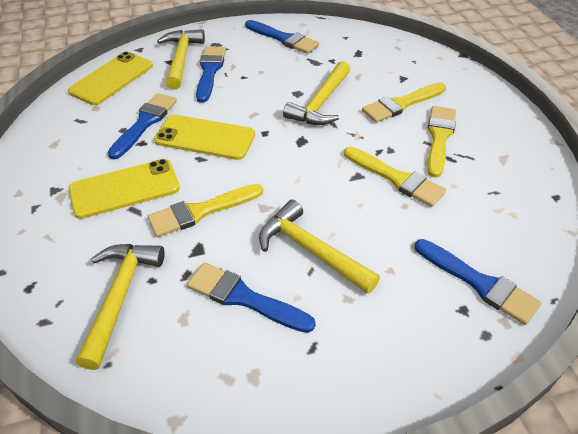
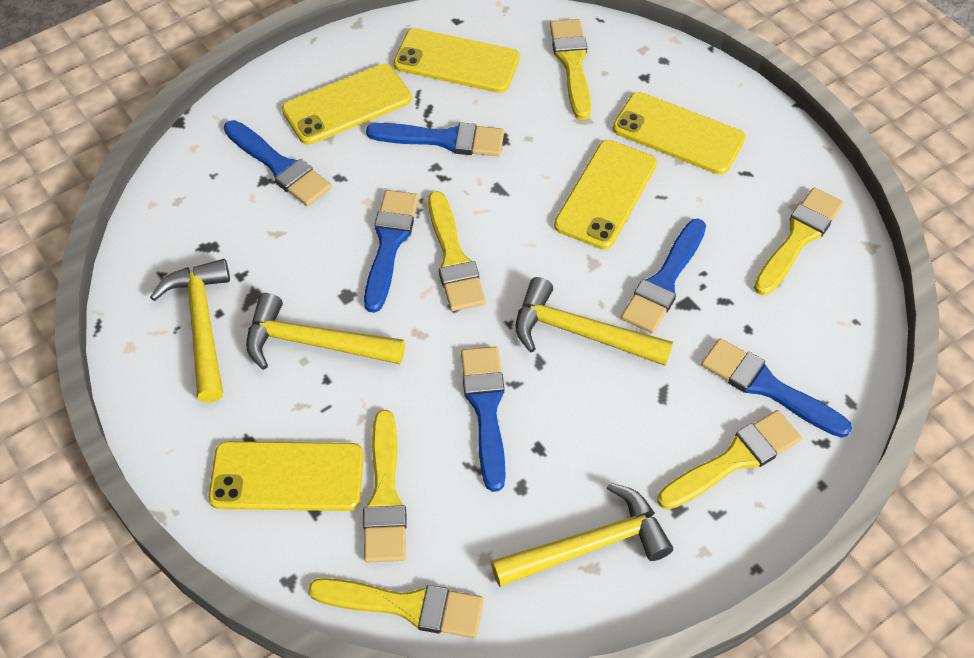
blue brush: 5 -> 6
yellow brush: 4 -> 6
yellow phone: 3 -> 5

